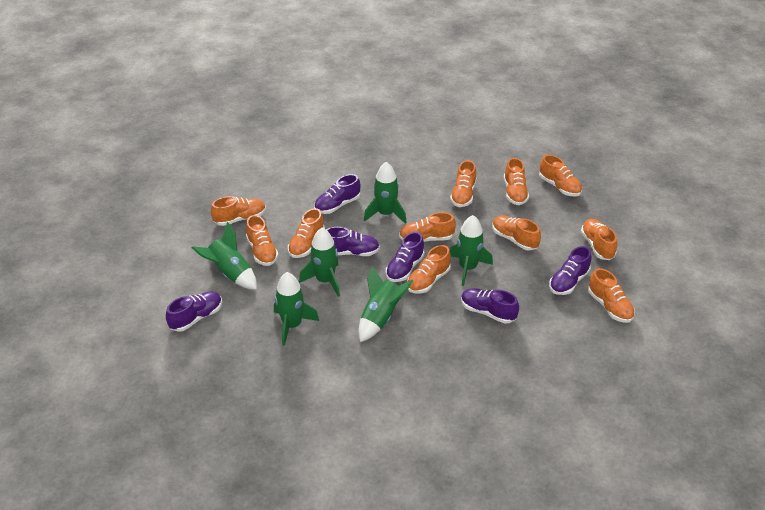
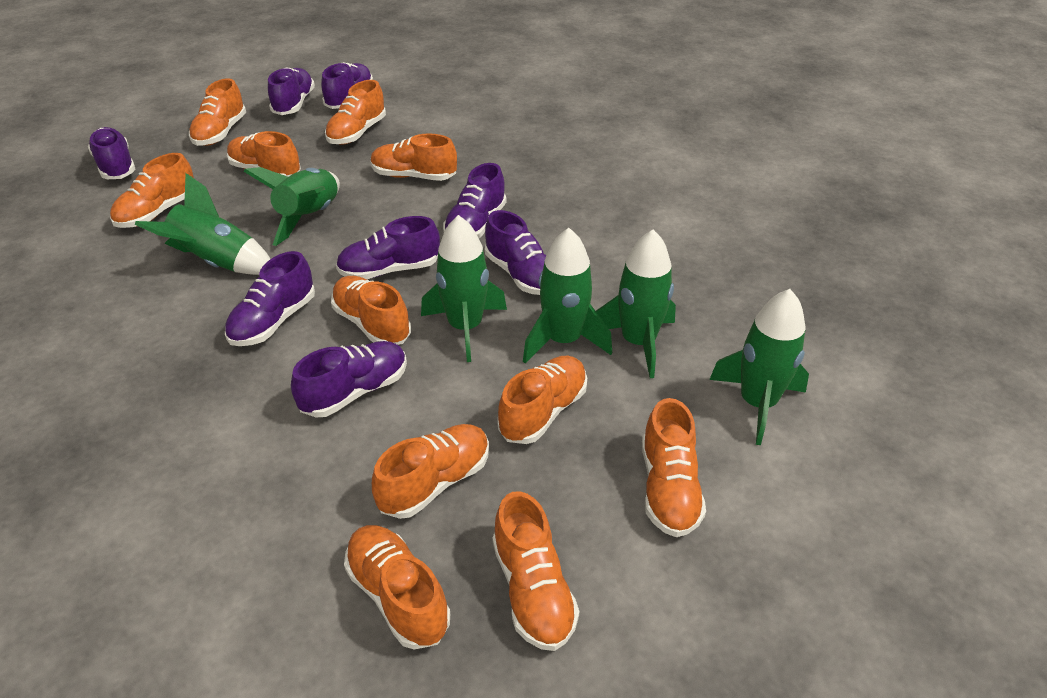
purple shoe: 6 -> 8

